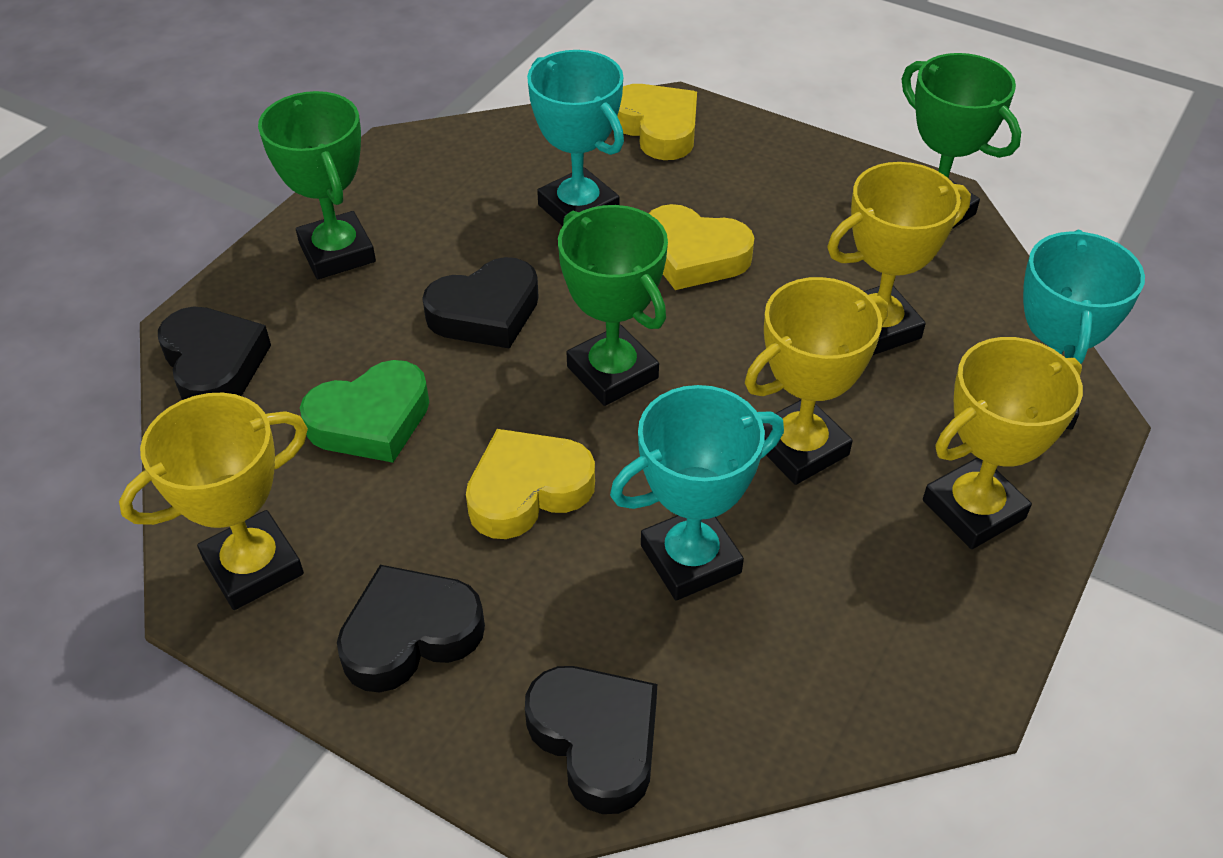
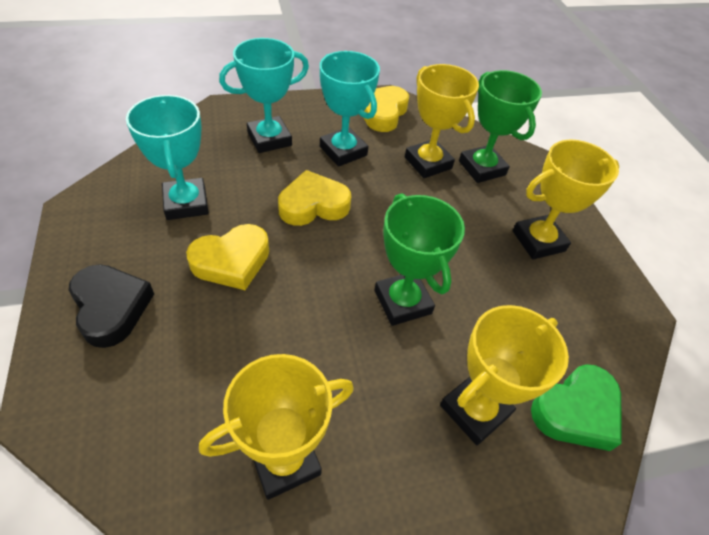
black heart: 4 -> 1
green trophy: 3 -> 2

